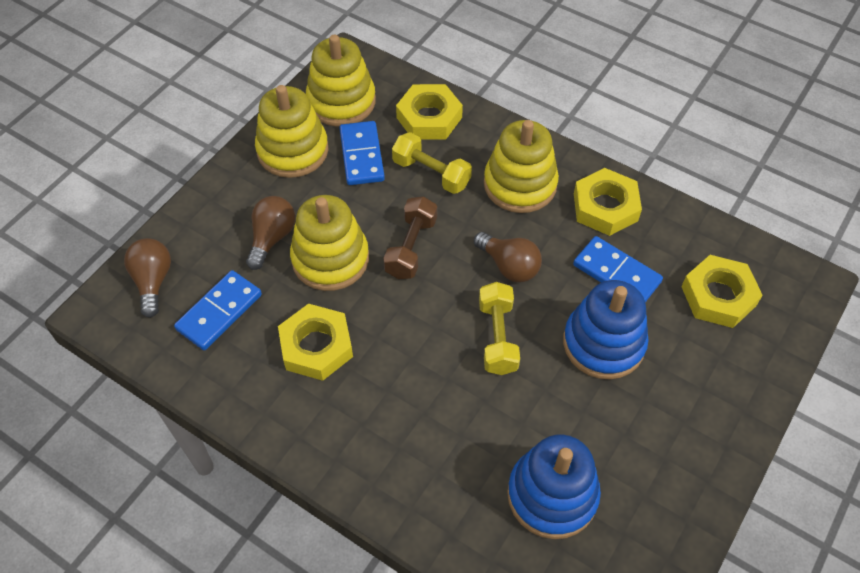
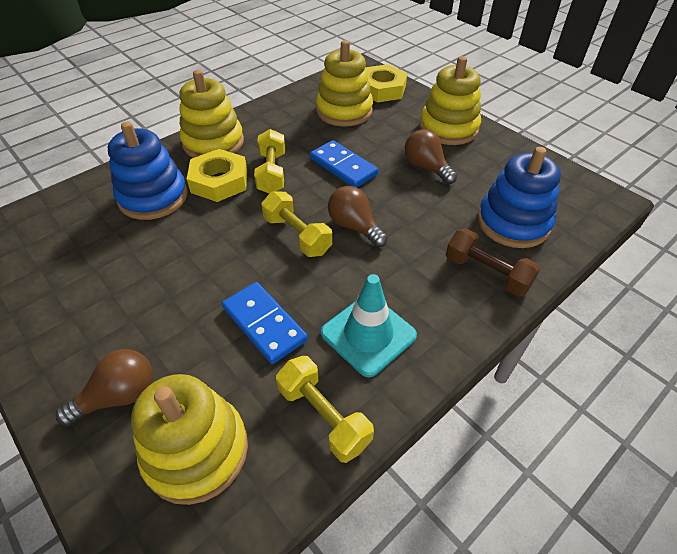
blue domino: 3 -> 2
turquoise traffic cone: 0 -> 1
yellow dumbbell: 2 -> 3
yellow nut: 4 -> 2

